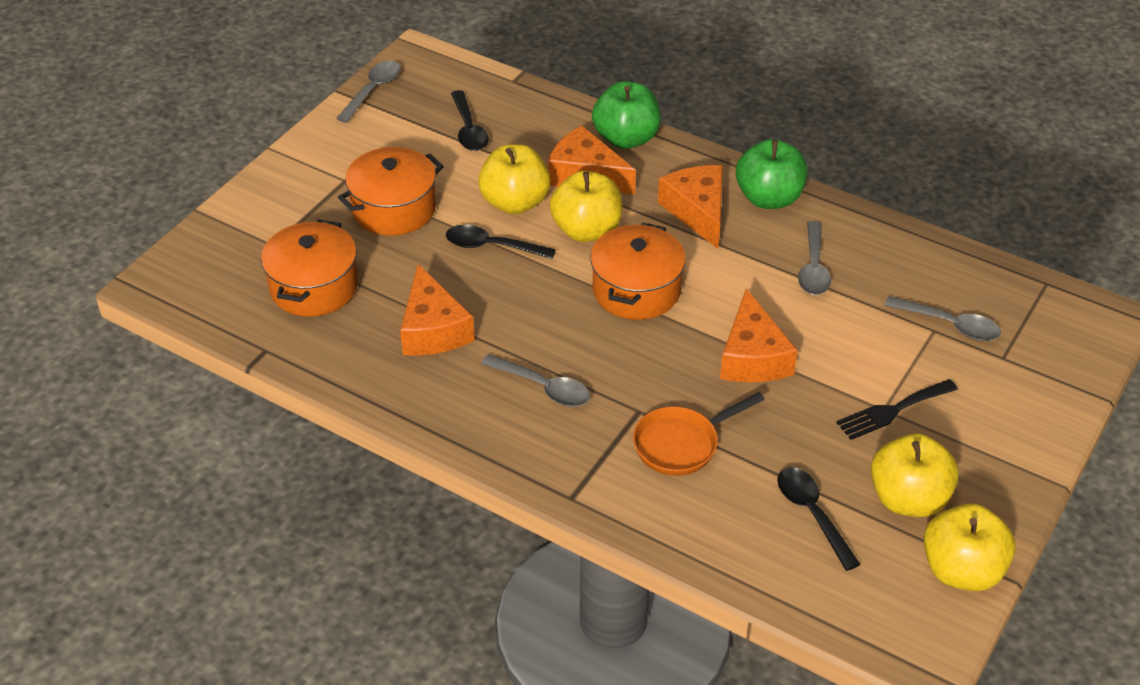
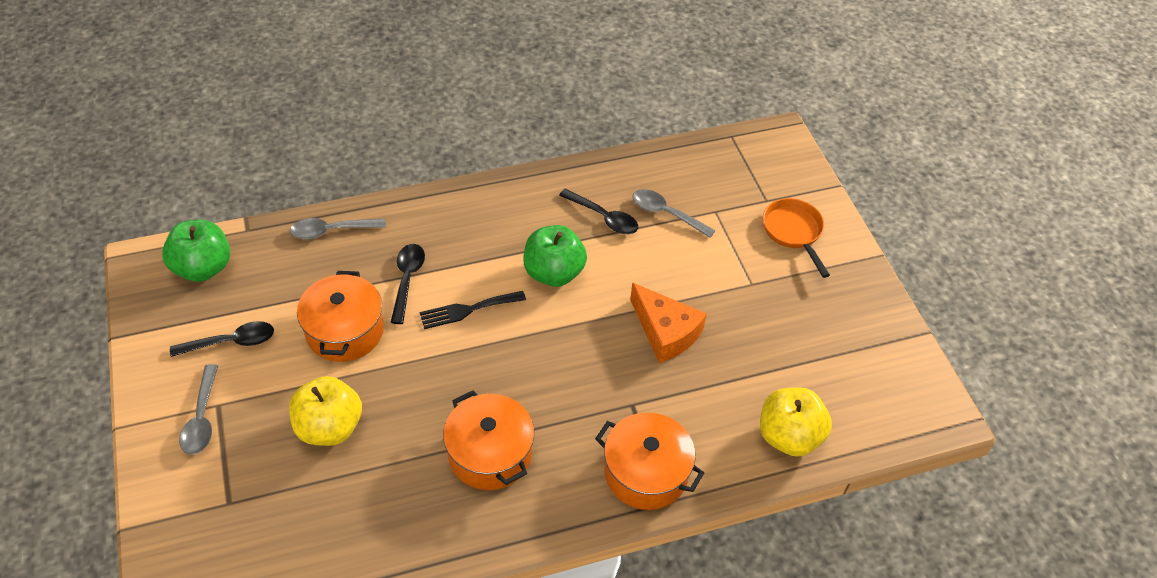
grey spoon: 4 -> 3
orange cheese: 4 -> 1
yellow apple: 4 -> 2

